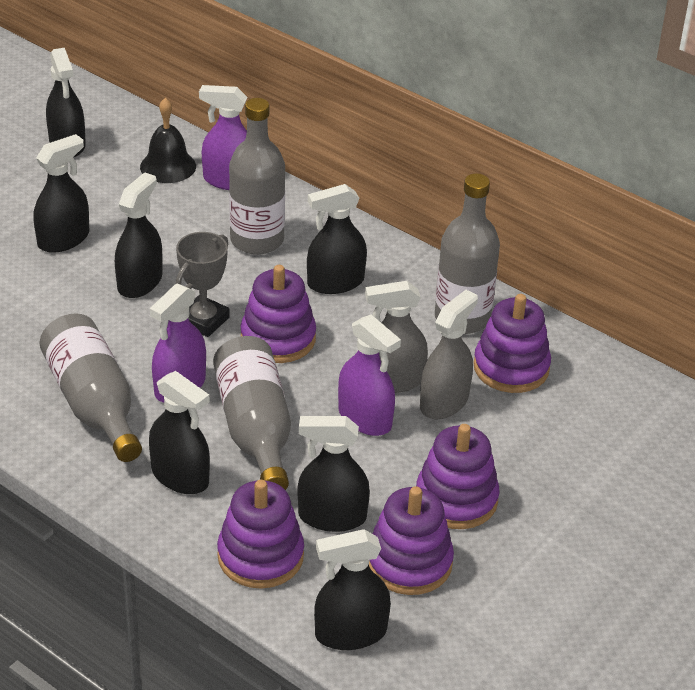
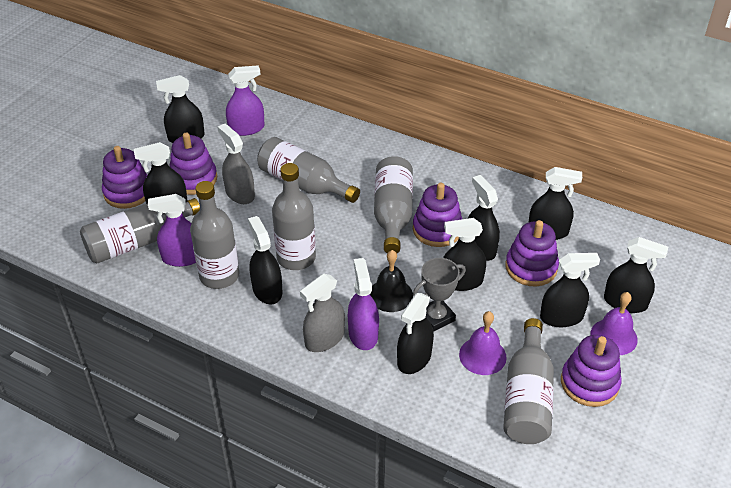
black spray bottle: 7 -> 9
grey bottle: 4 -> 6
purple bell: 0 -> 2

